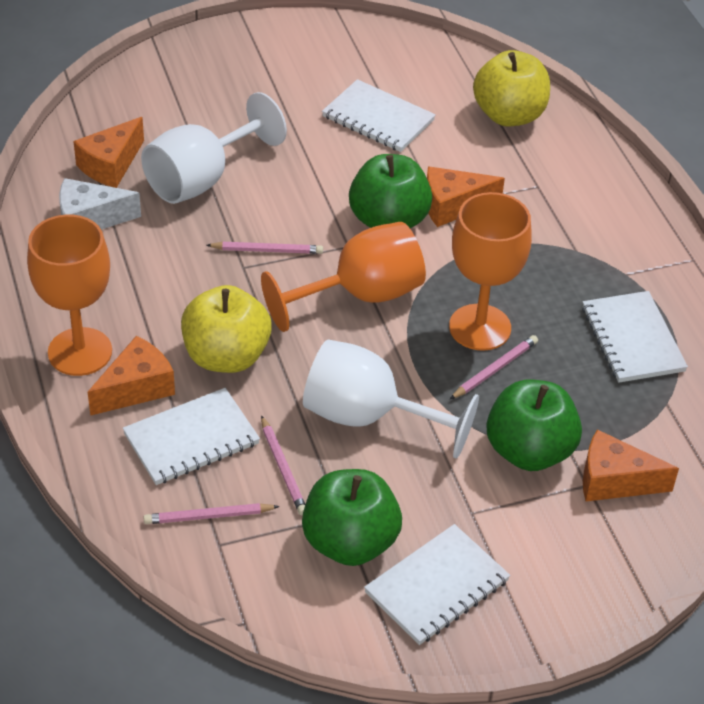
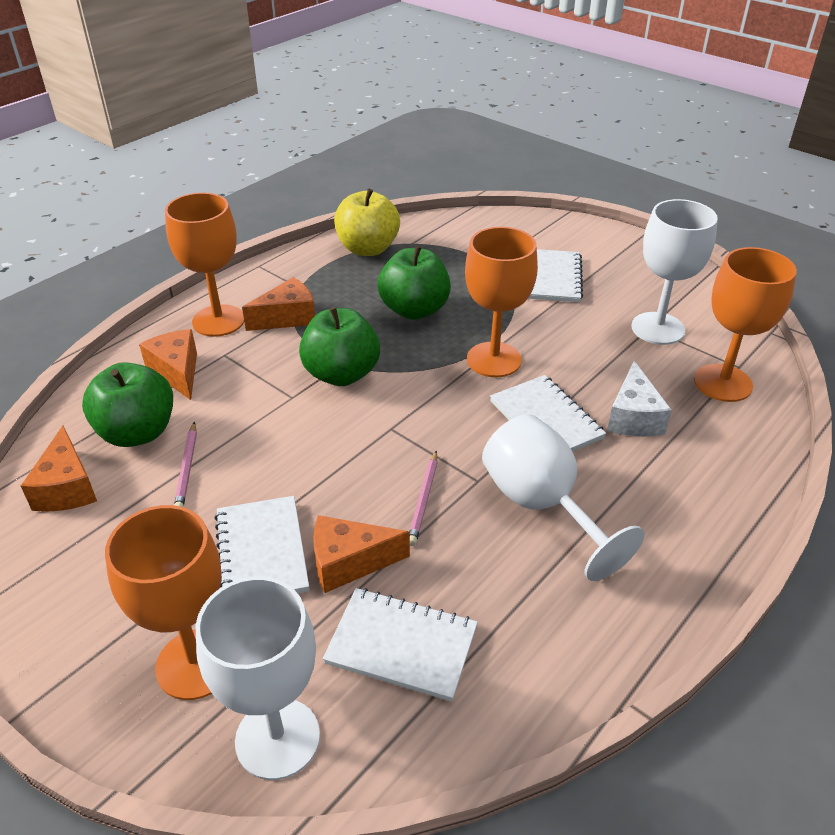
orange goblet: 3 -> 4
pink pencil: 4 -> 2
white goblet: 2 -> 3
yellow apple: 2 -> 1

